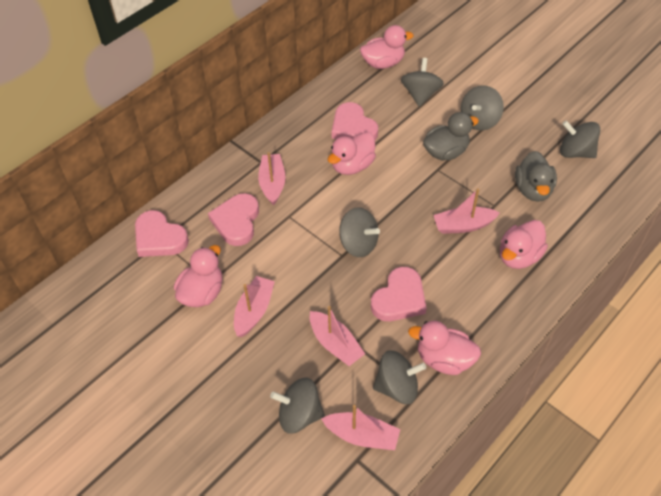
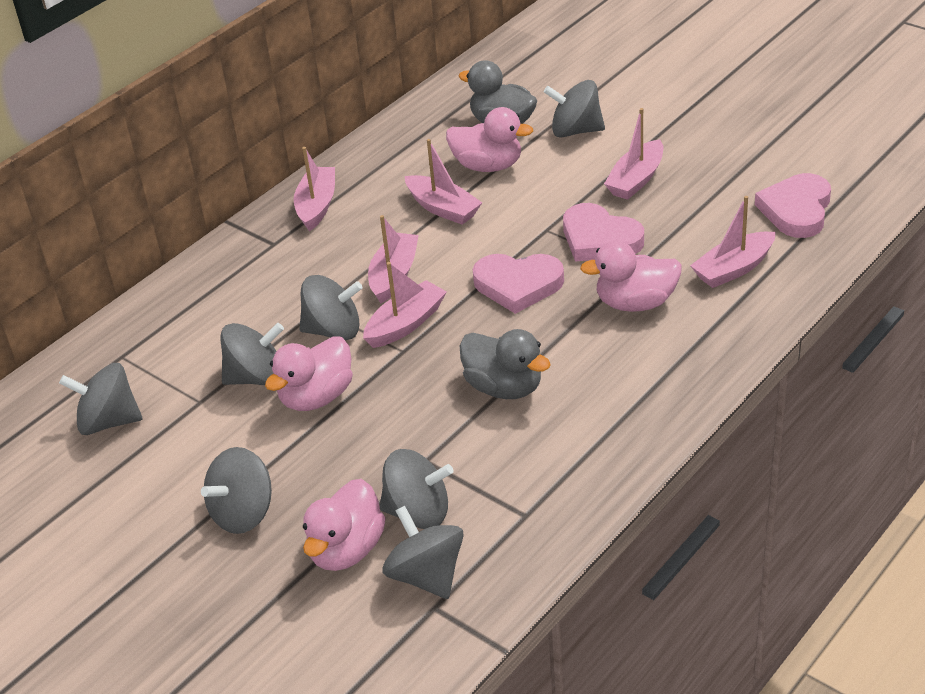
grey spinning top: 6 -> 7
pink boat: 5 -> 6
pink duck: 5 -> 4
pink heart: 4 -> 3

